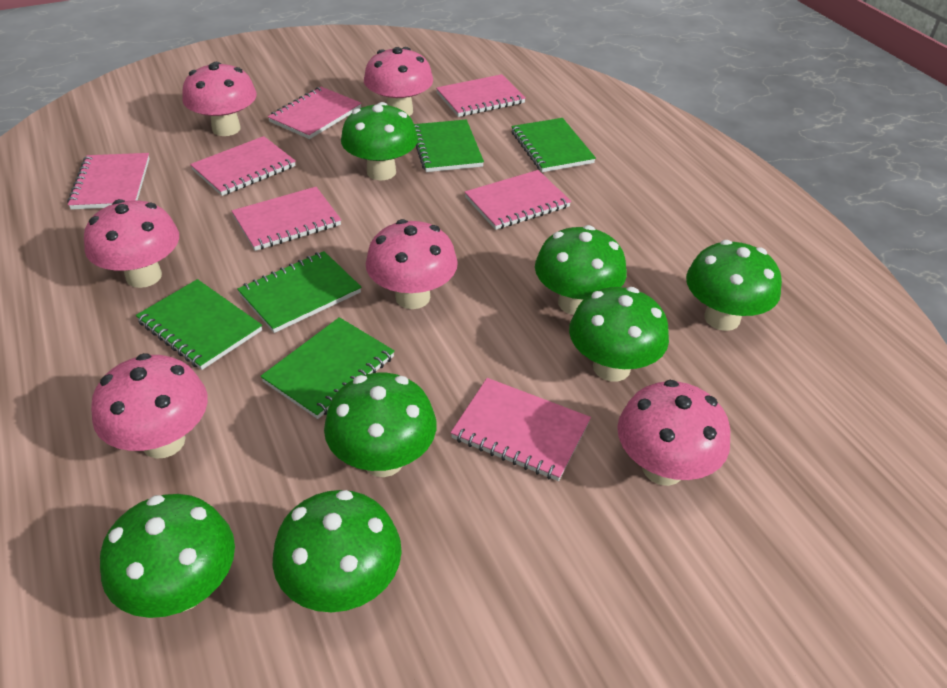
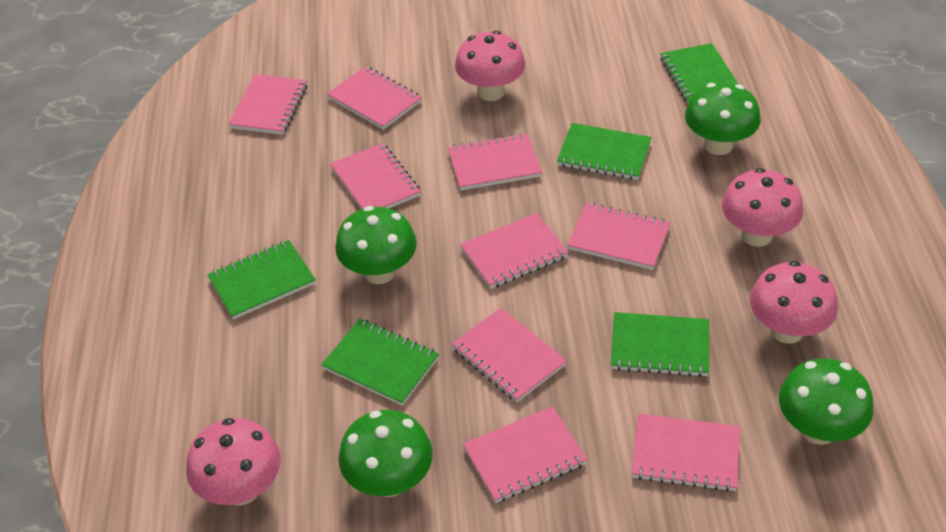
green mushroom: 7 -> 4
pink mushroom: 6 -> 4
pink notebook: 7 -> 9

